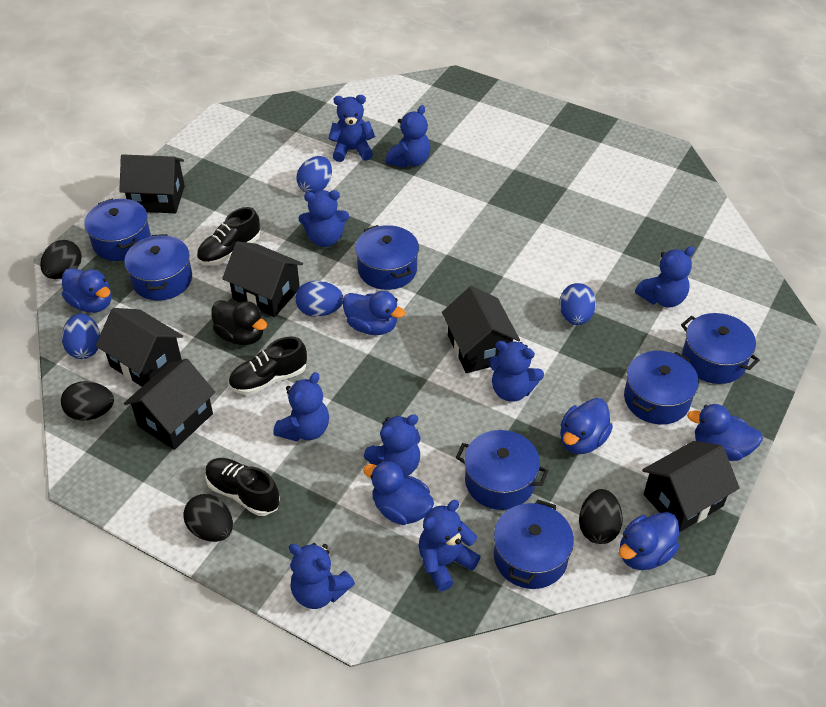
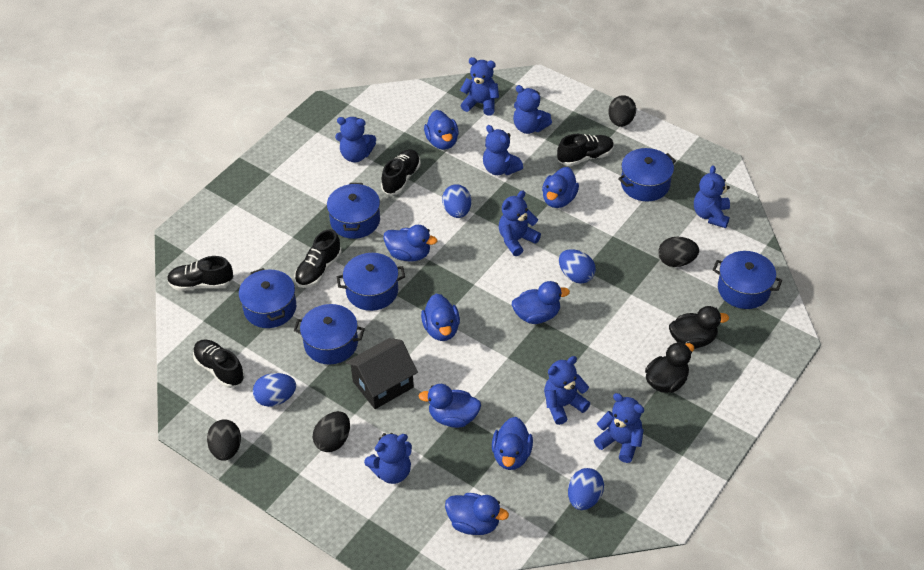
black duck: 1 -> 2
black house: 6 -> 1
black shoe: 3 -> 5
blue duck: 6 -> 8
blue pot: 7 -> 6

